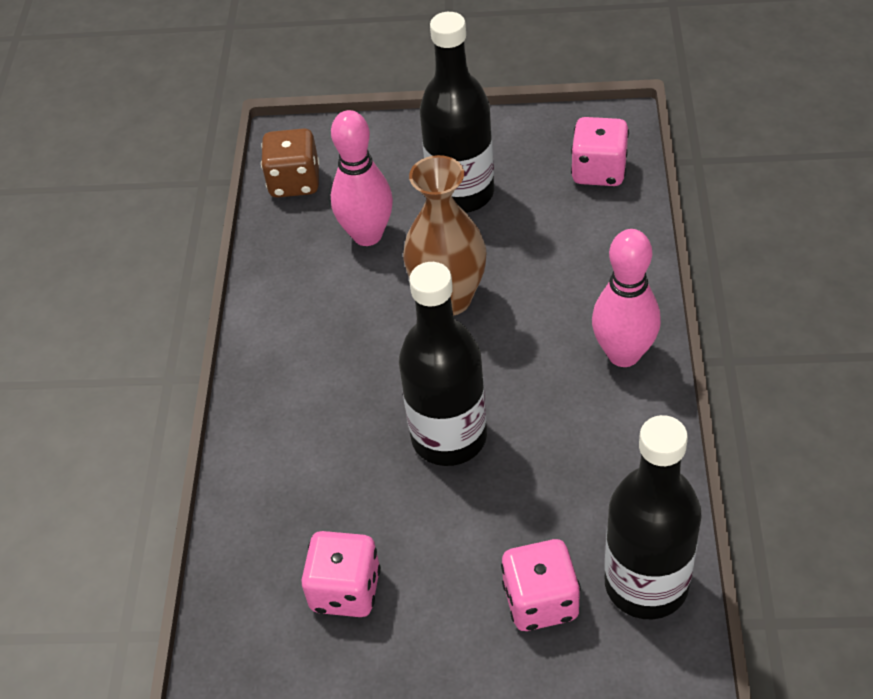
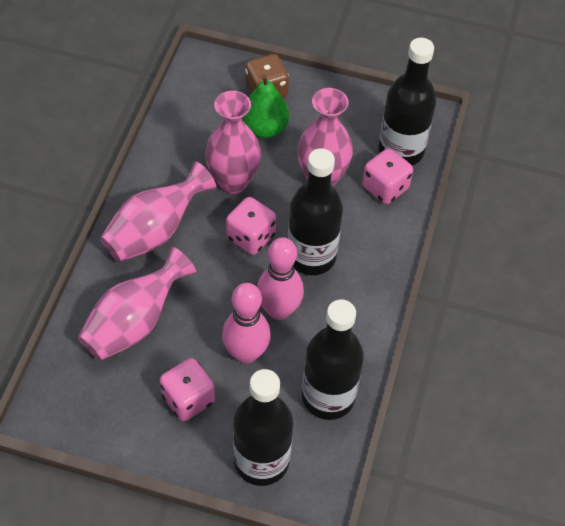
black bottle: 3 -> 4
brown vase: 1 -> 0
green pear: 0 -> 1
pink vase: 0 -> 4

